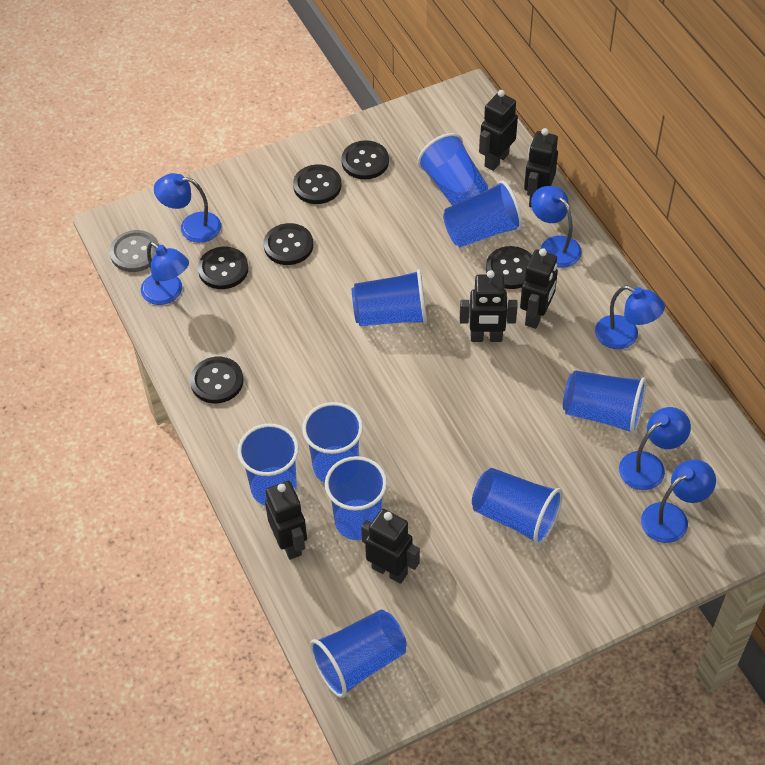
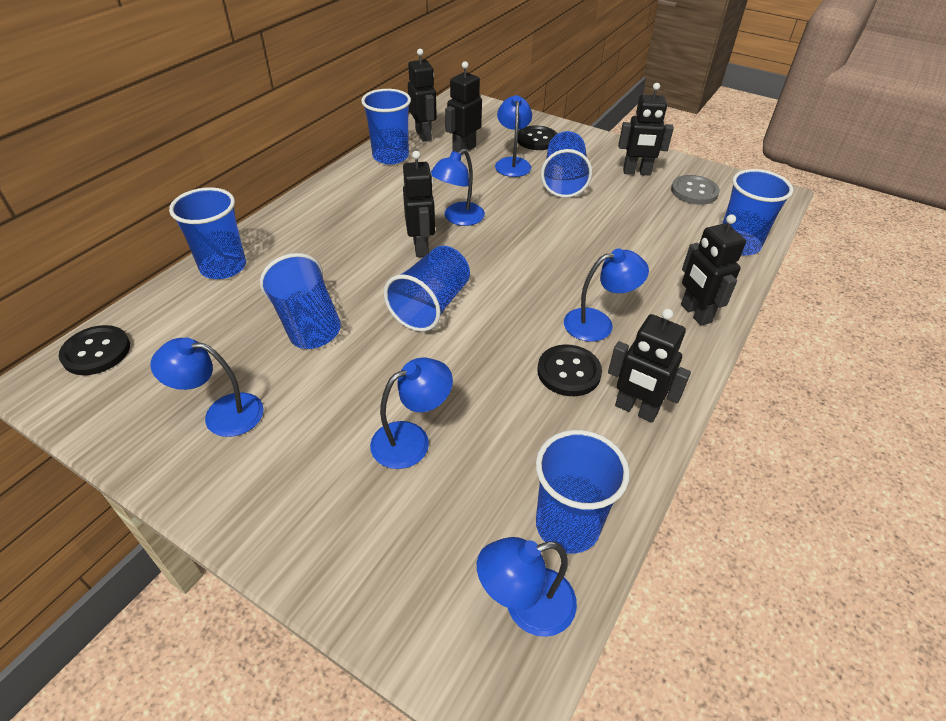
black button: 6 -> 3
blue cup: 9 -> 7

